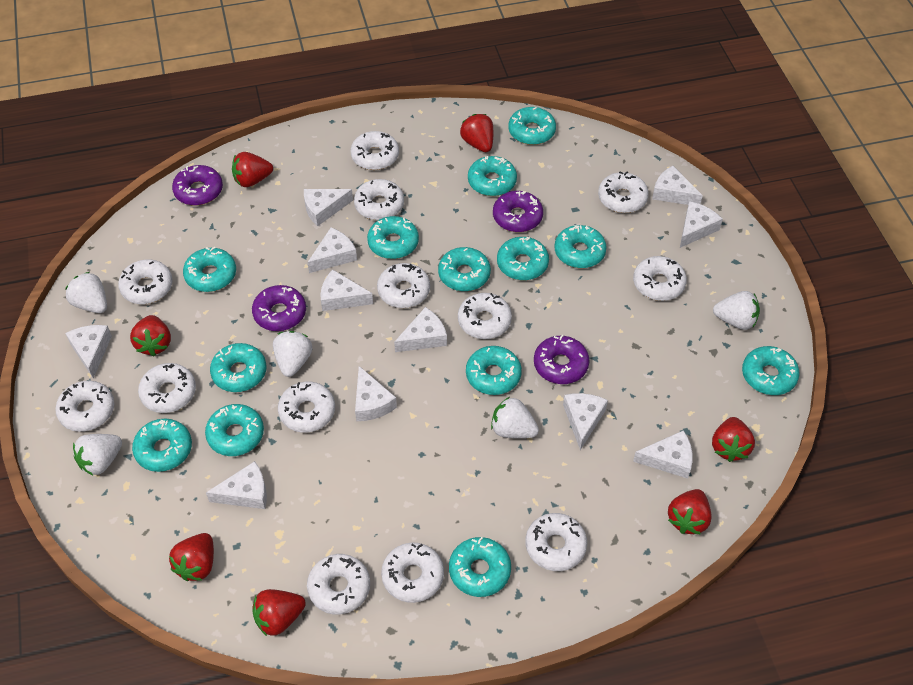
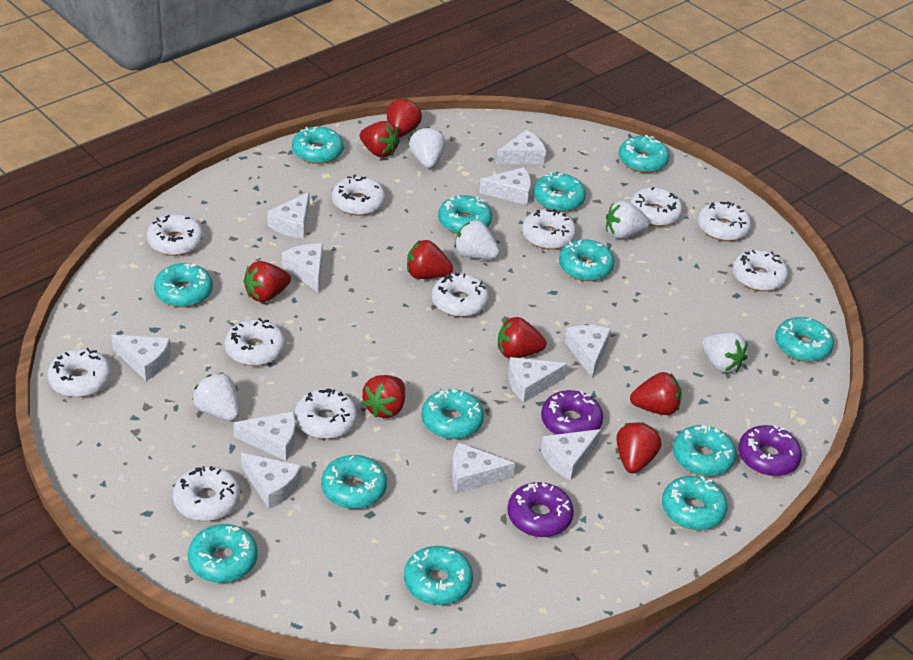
purple donut: 4 -> 3
red strawberry: 7 -> 8
white donut: 13 -> 11

